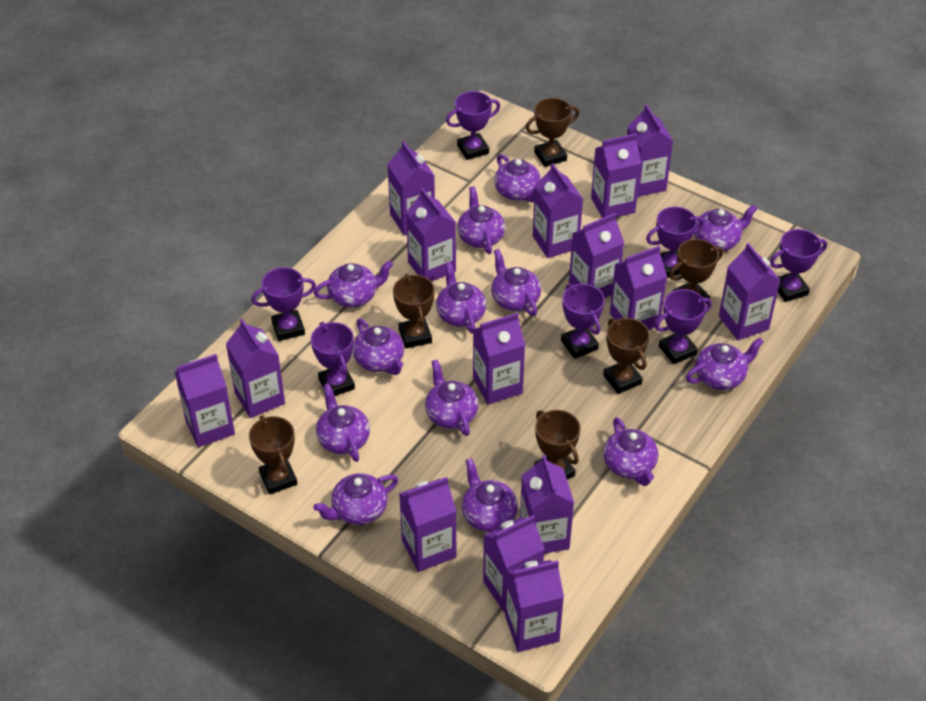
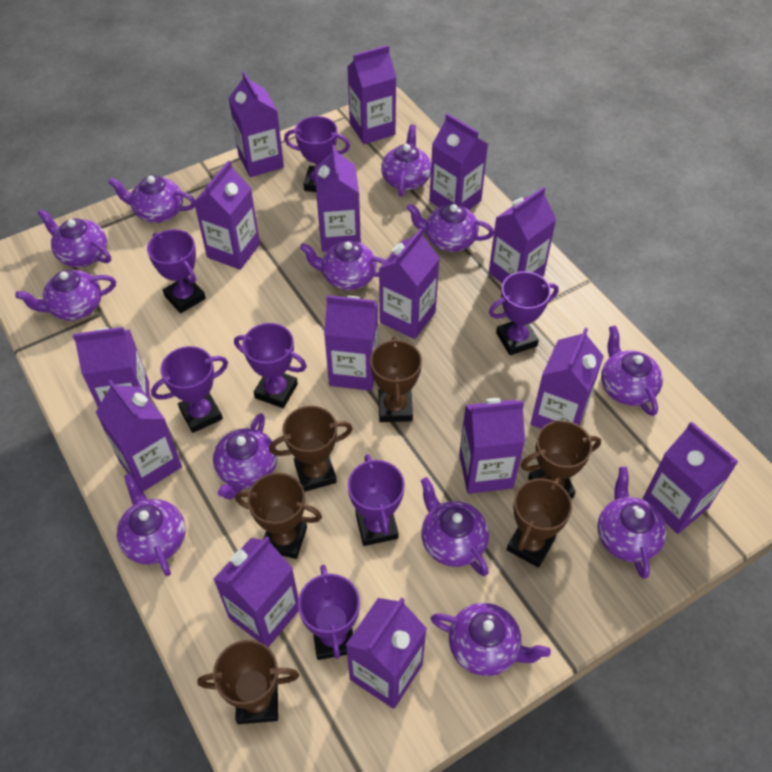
purple teapot: 13 -> 12

